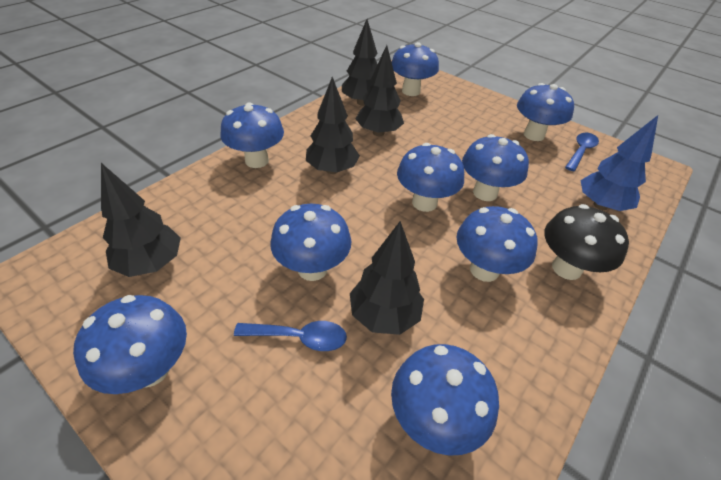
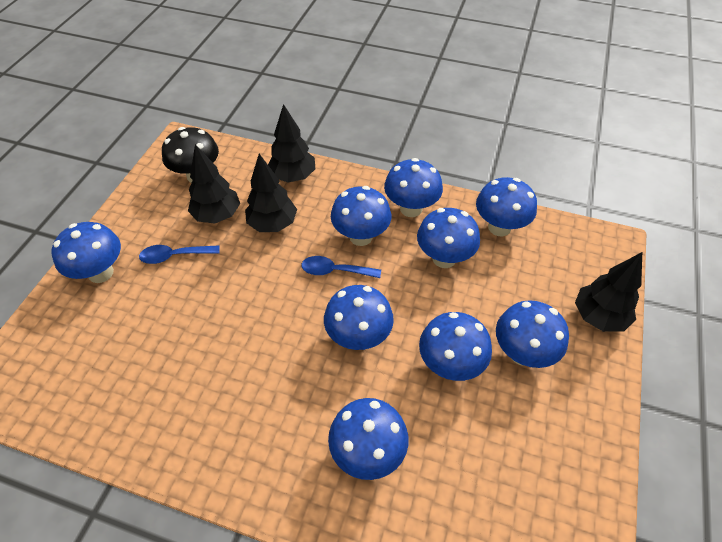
black tree: 5 -> 4
blue tree: 1 -> 0

